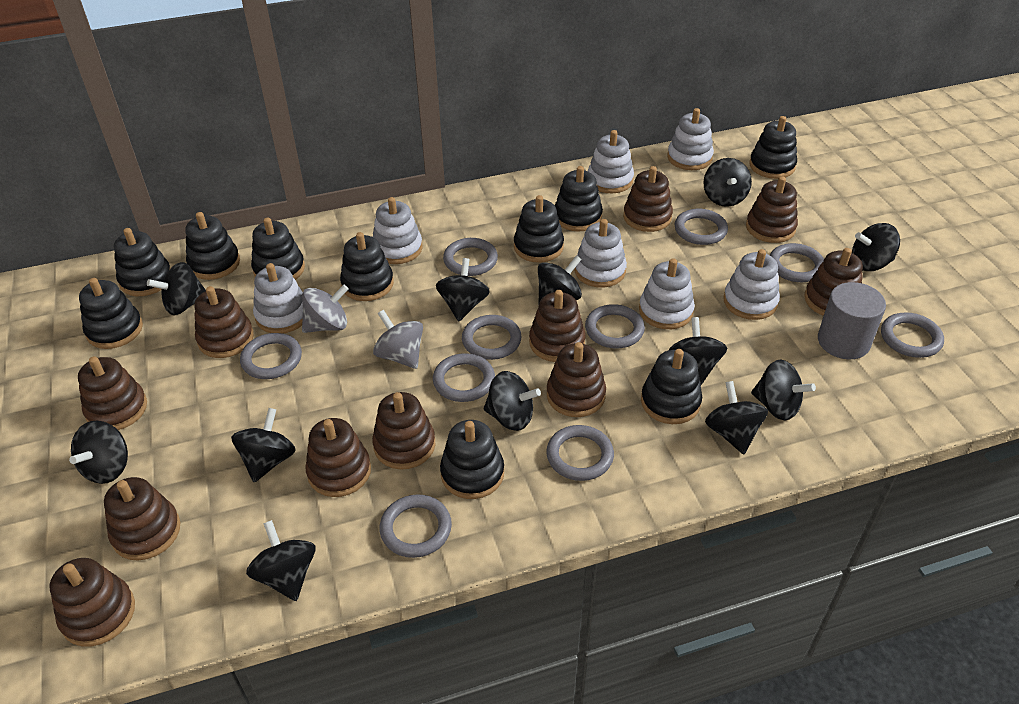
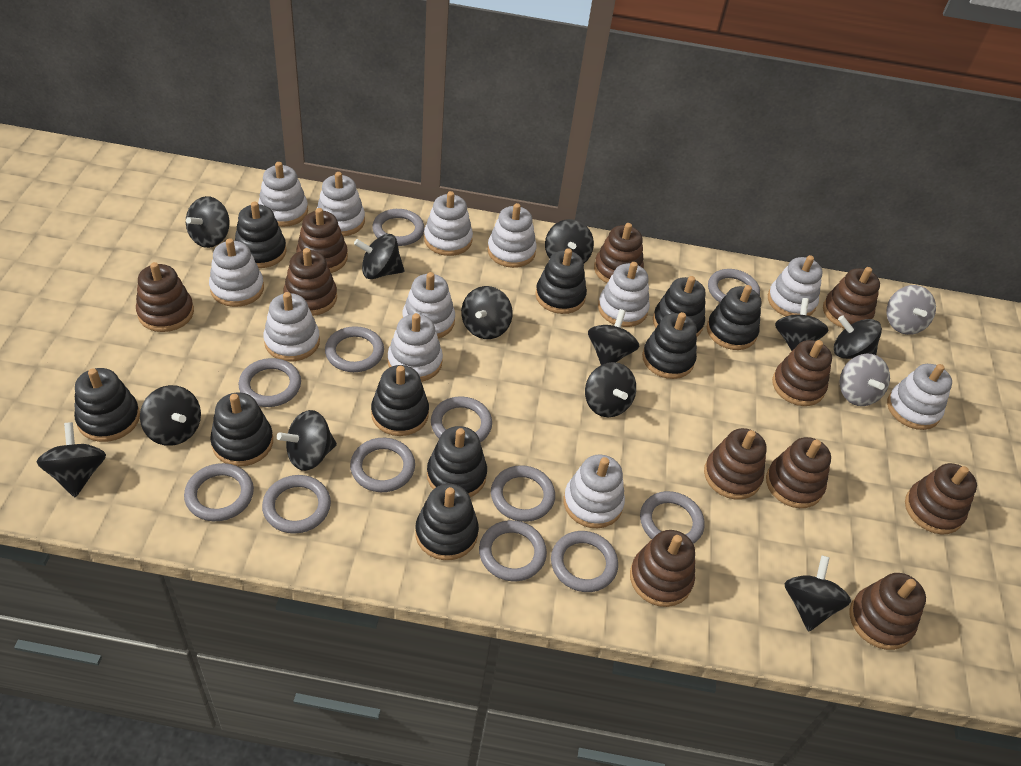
grey cylinder: 1 -> 0
grey ring: 10 -> 12
white stacking toy: 7 -> 12

